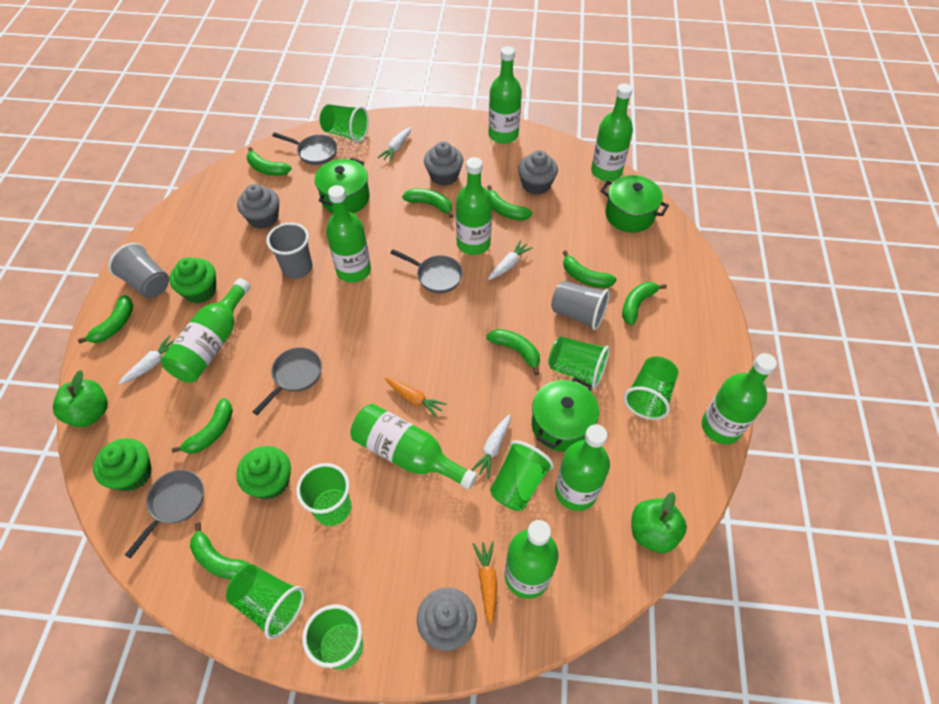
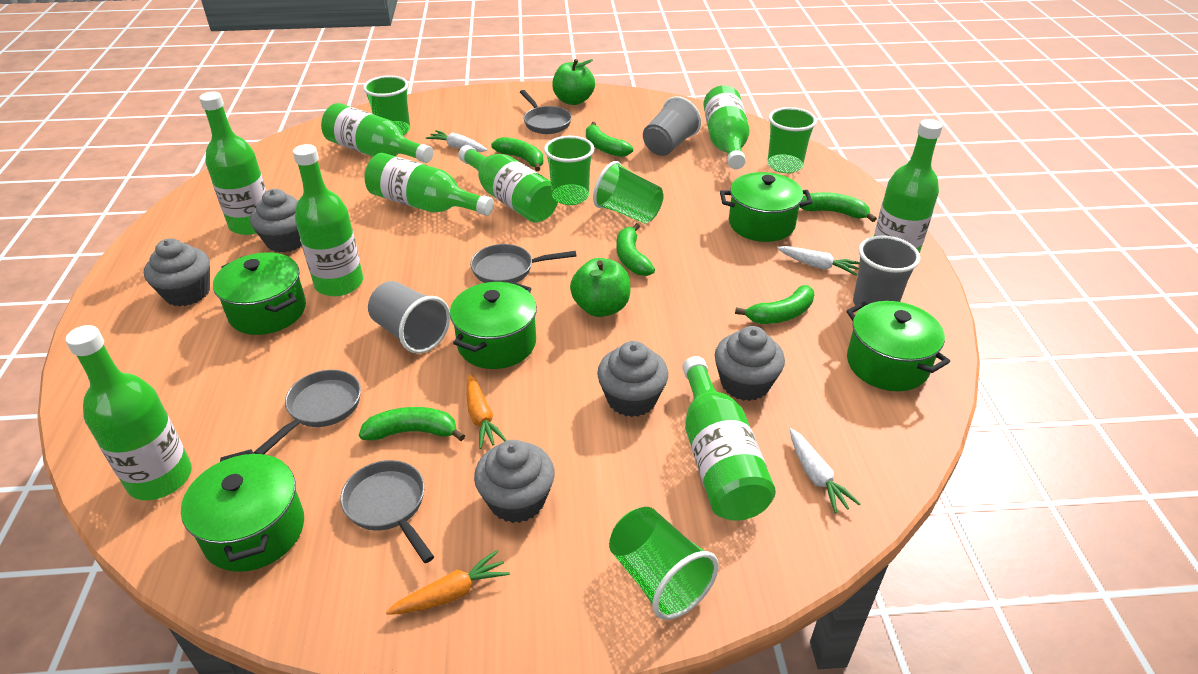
green banana: 9 -> 6
green cup: 7 -> 5
green cupcake: 3 -> 0
green pot: 3 -> 5
grey cupcake: 4 -> 5
white carrot: 4 -> 3

